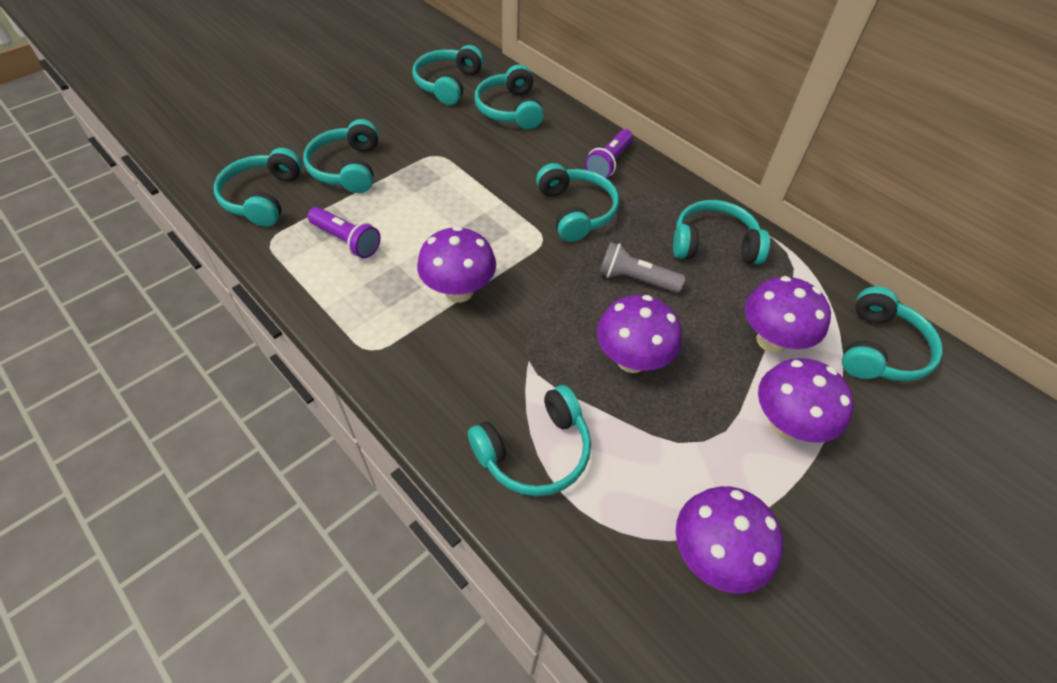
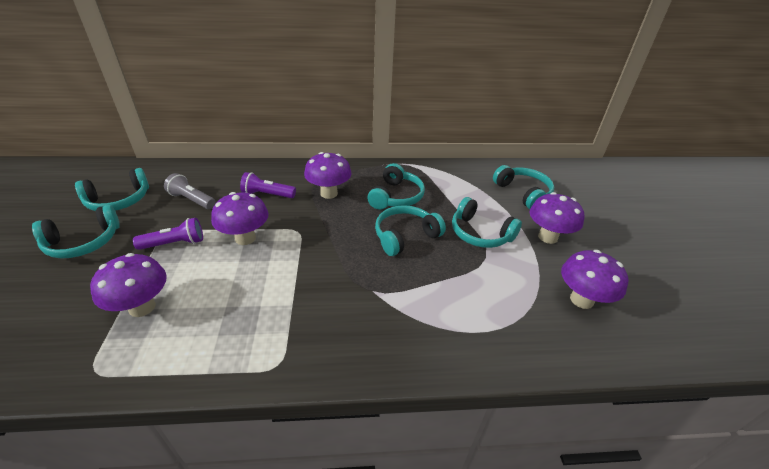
turquoise headphones: 8 -> 6

